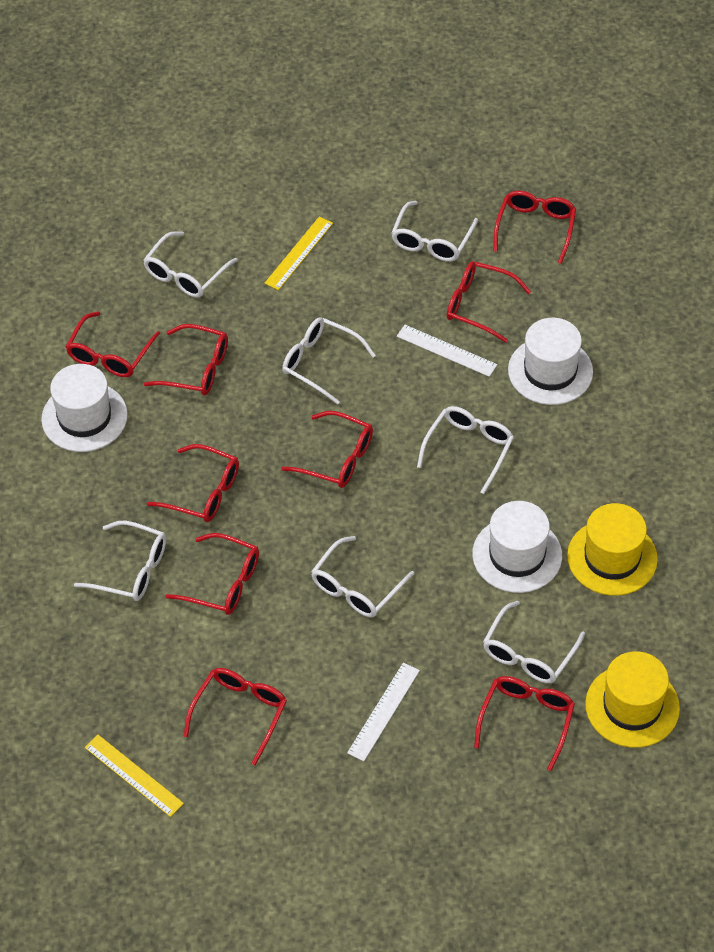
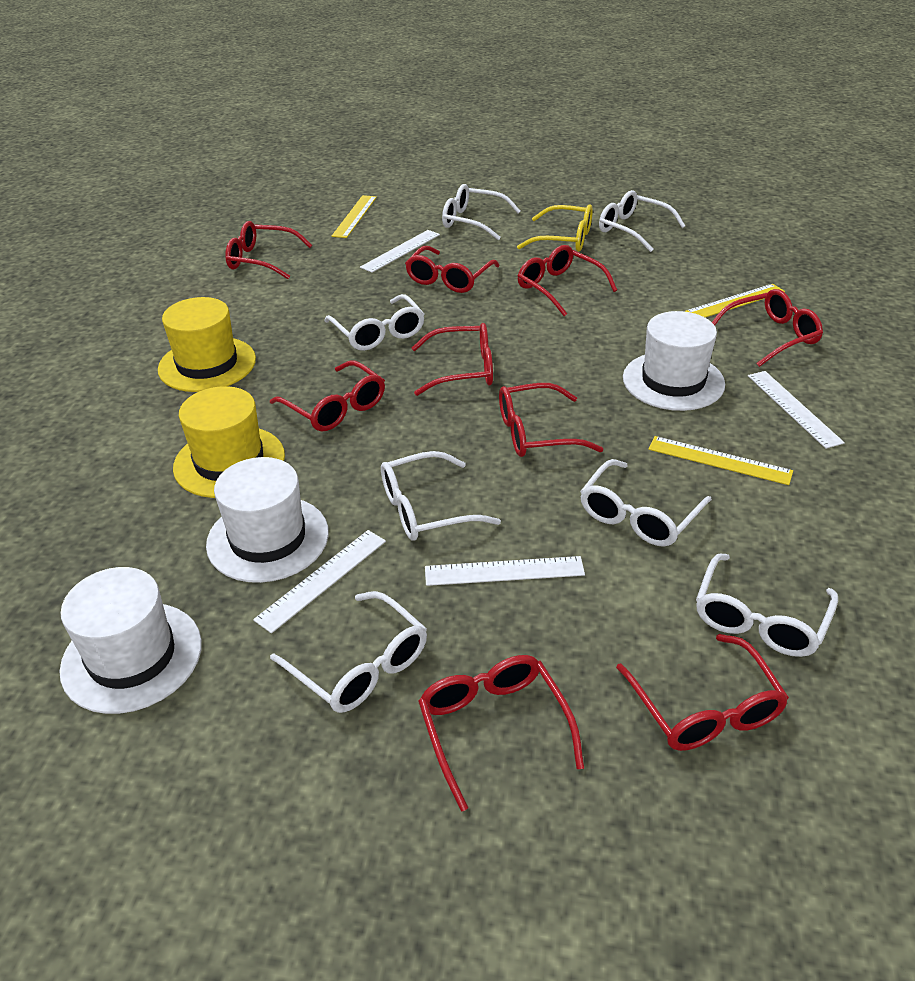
white ruler: 2 -> 4
yellow glasses: 0 -> 1
yellow ruler: 2 -> 3

